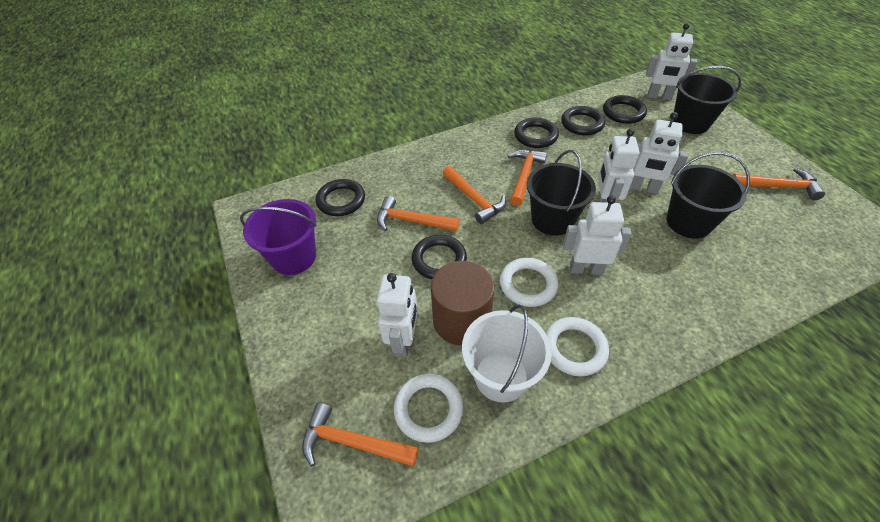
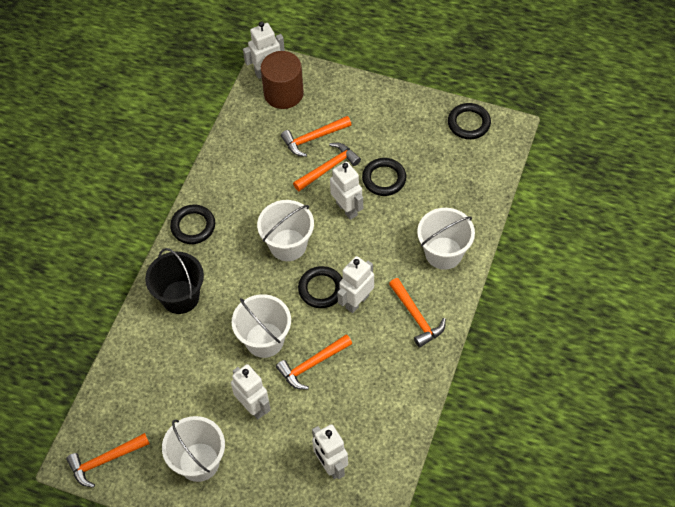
black bucket: 3 -> 1
black ring: 5 -> 4
purple bucket: 1 -> 0
white bucket: 1 -> 4
white ring: 3 -> 0

